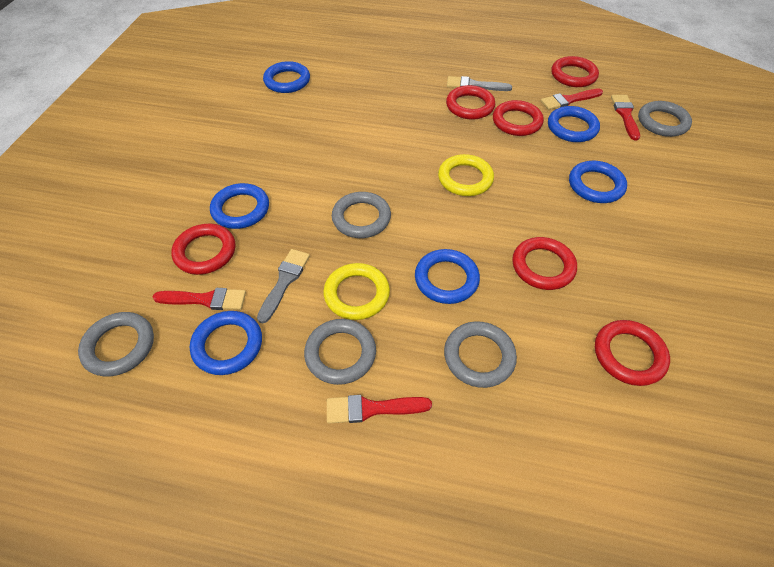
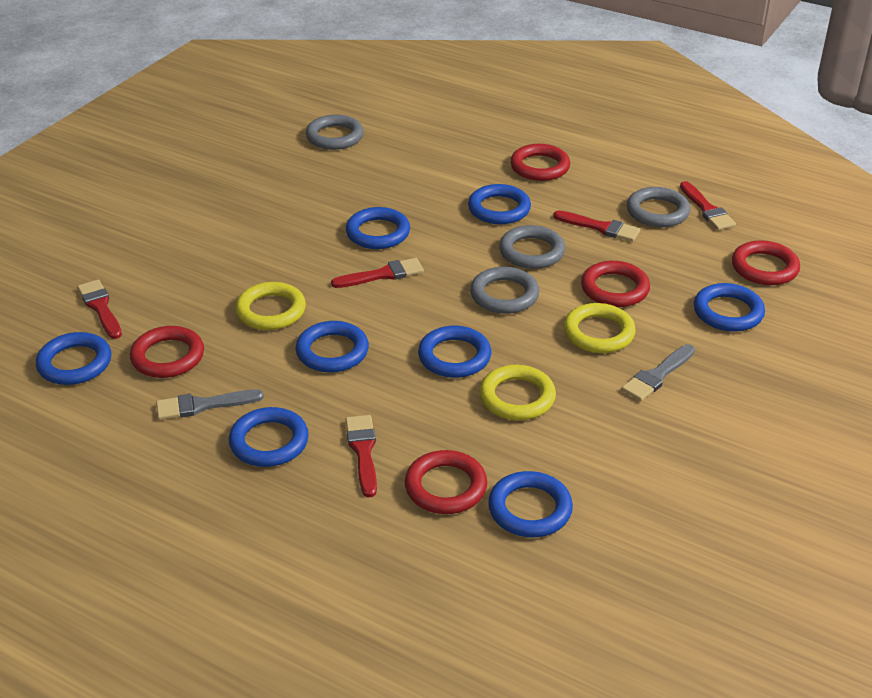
blue ring: 6 -> 8
grey ring: 5 -> 4
red brush: 4 -> 5
red ring: 6 -> 5
yellow ring: 2 -> 3

